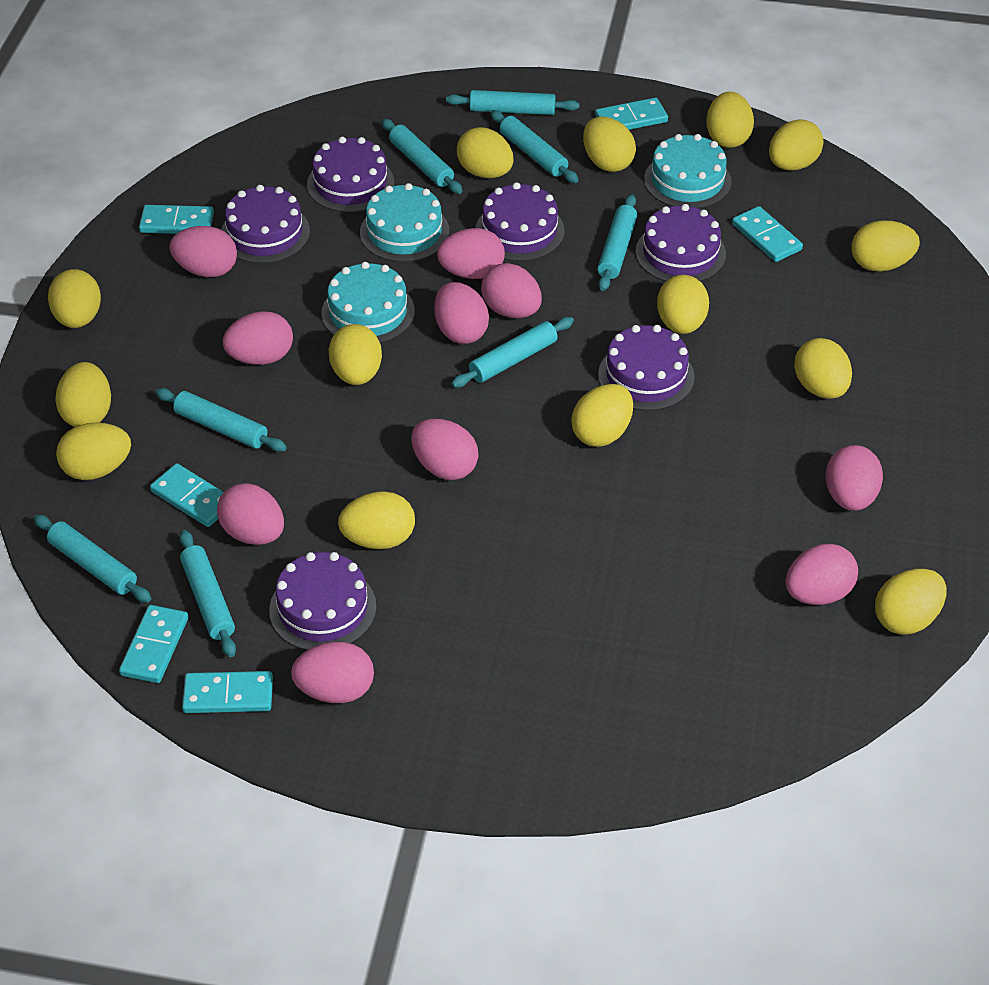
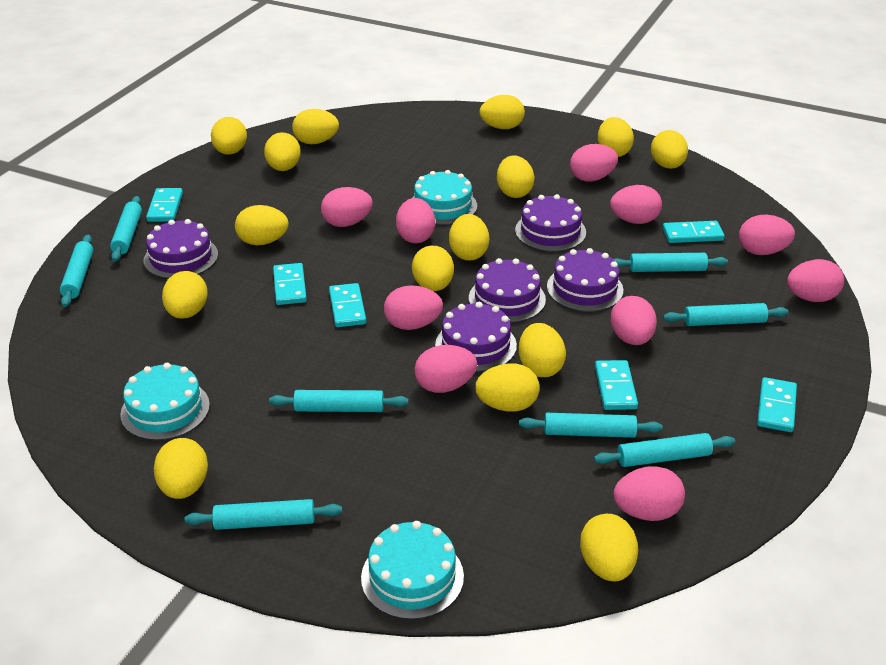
purple cake: 6 -> 5
yellow egg: 14 -> 15

